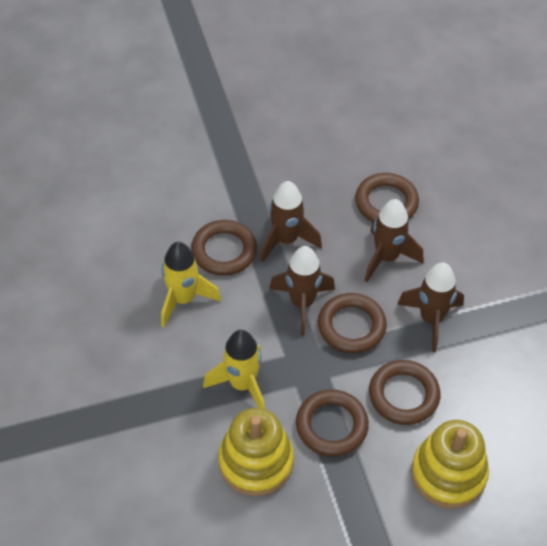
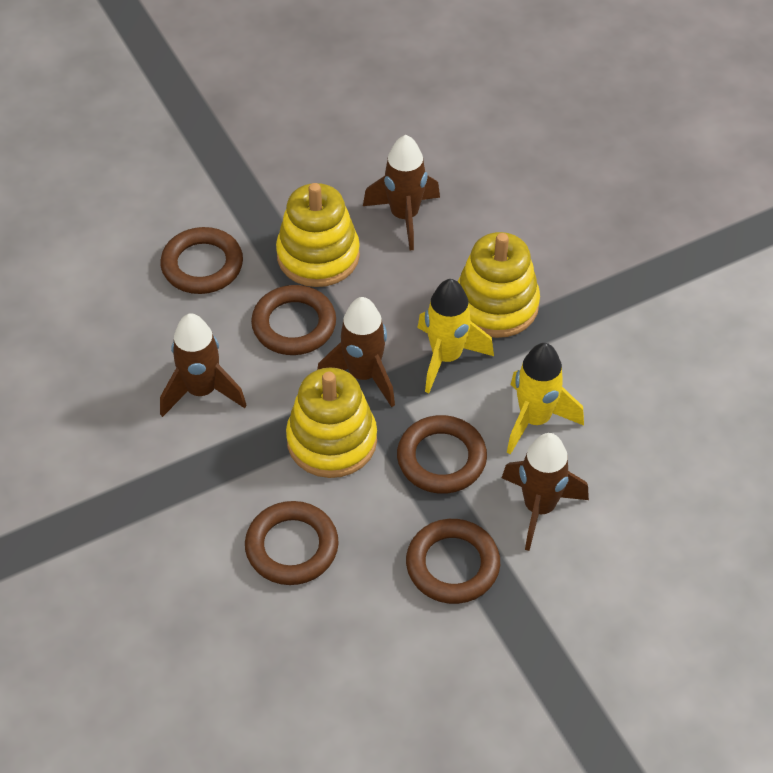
yellow stacking toy: 2 -> 3

